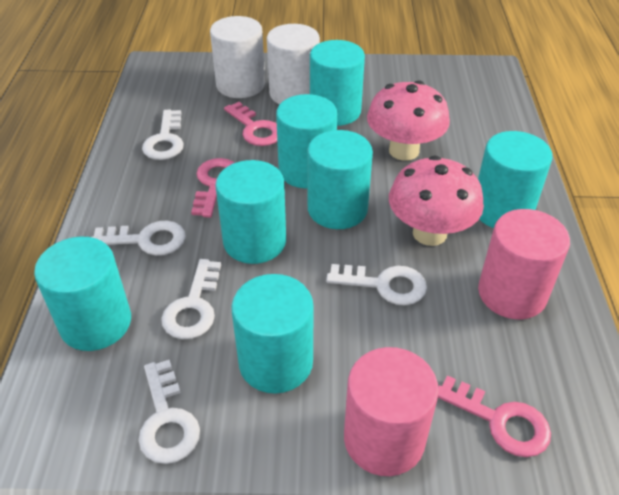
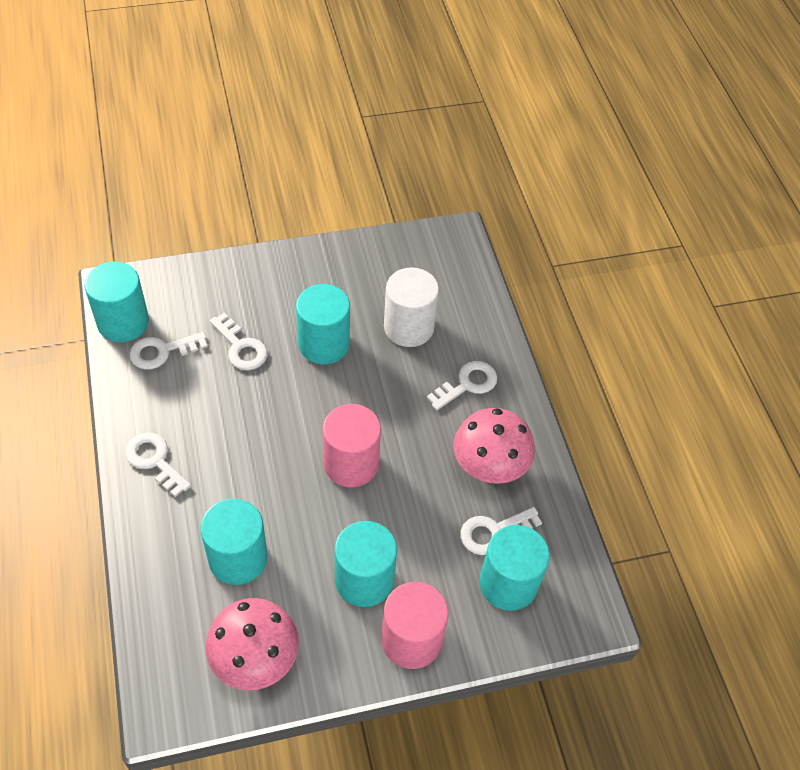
pink key: 3 -> 0
turquoise cylinder: 7 -> 5
white cylinder: 2 -> 1

